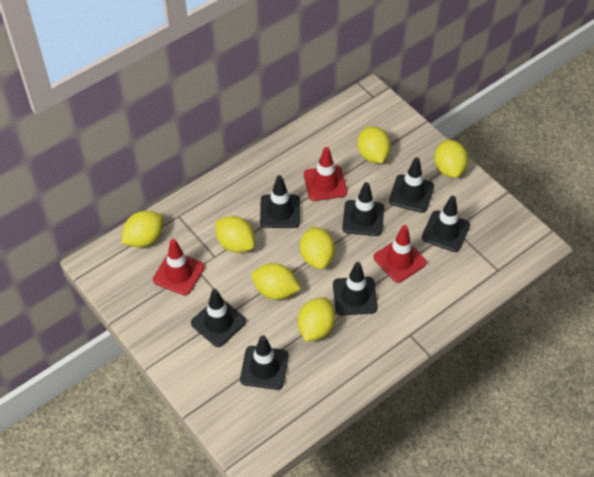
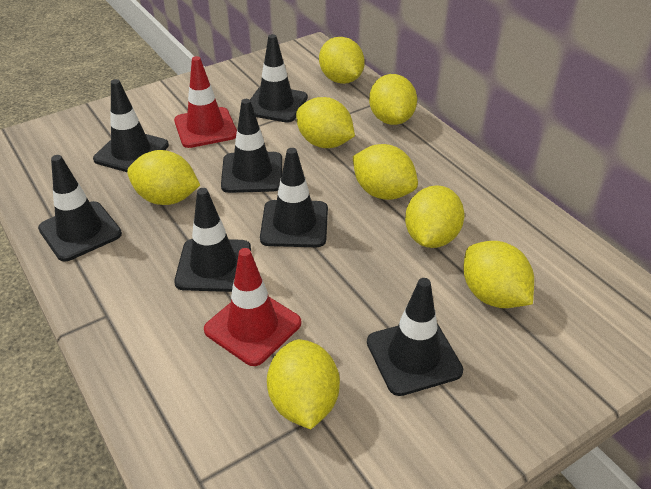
red traffic cone: 3 -> 2
yellow lemon: 7 -> 8

